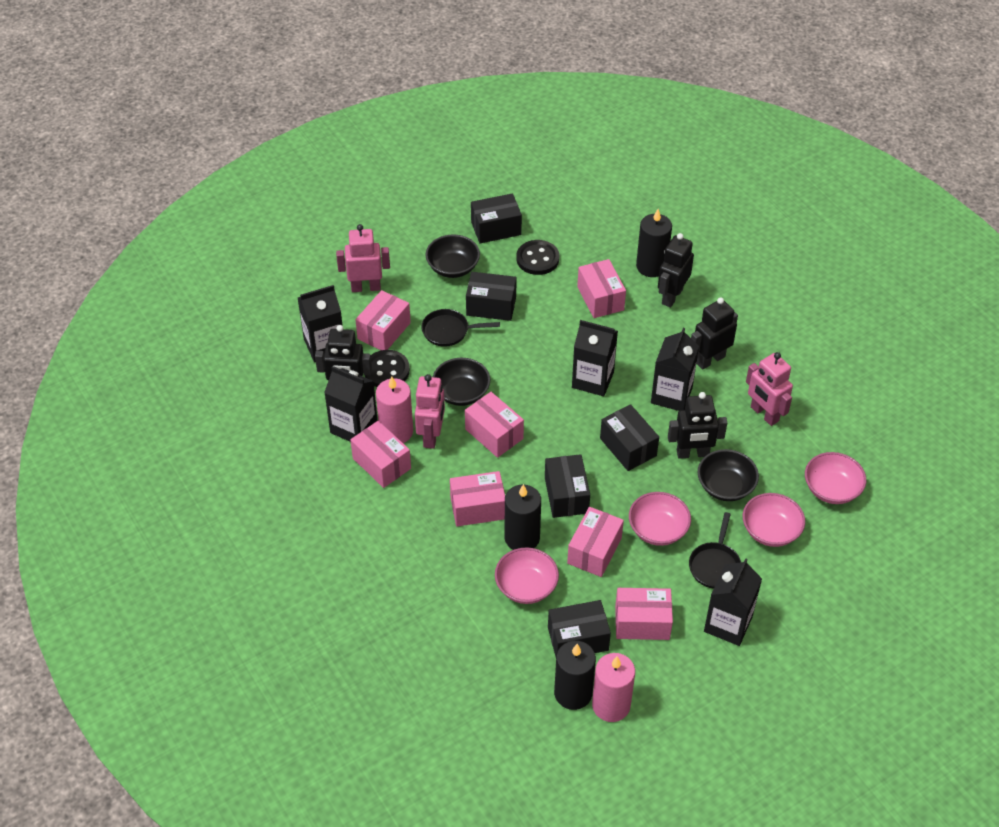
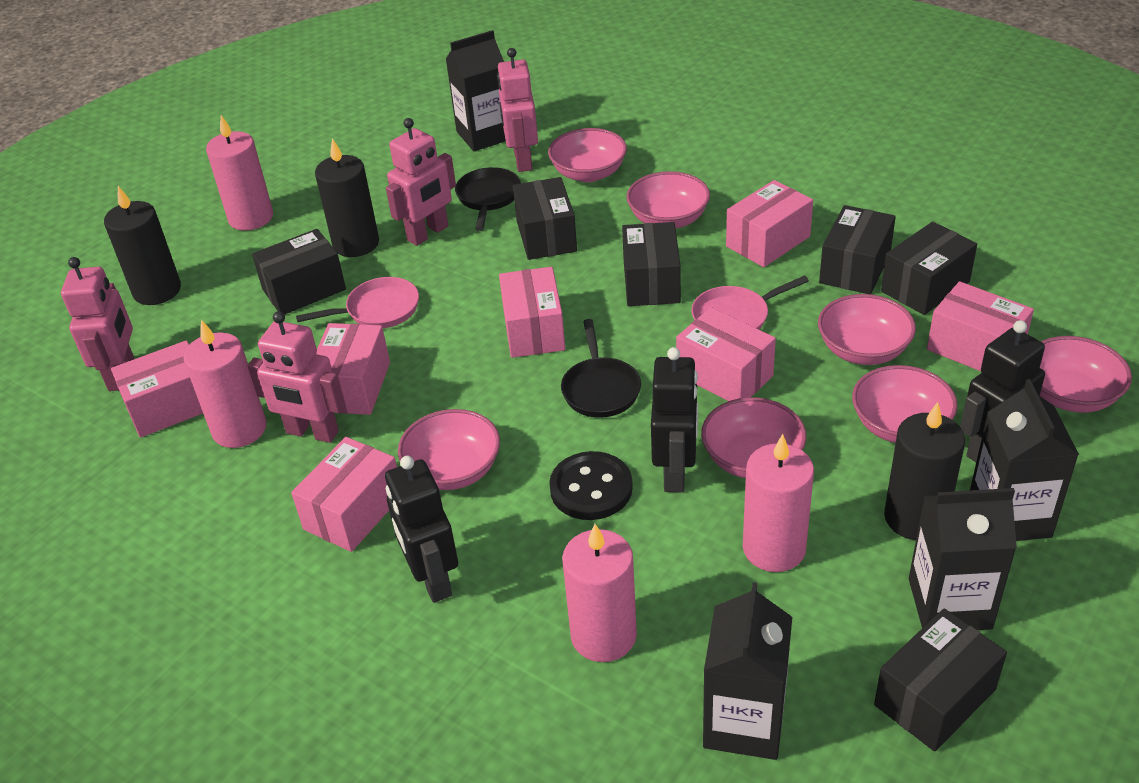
black bowl: 3 -> 0
black box: 5 -> 6
black button: 2 -> 1
black carton: 5 -> 4
black robot: 4 -> 3
pink bowl: 4 -> 7
pink candle: 2 -> 4
pink pan: 0 -> 2
pink robot: 3 -> 4

